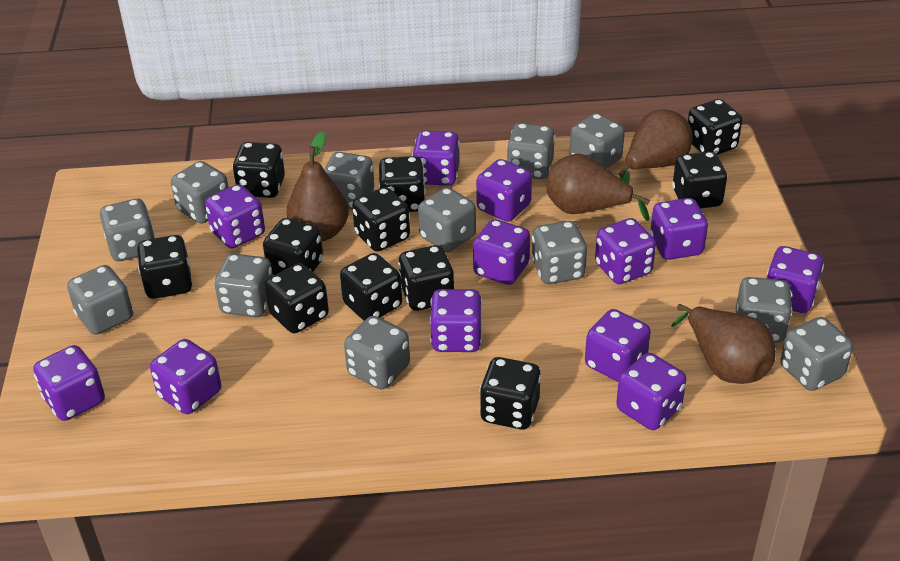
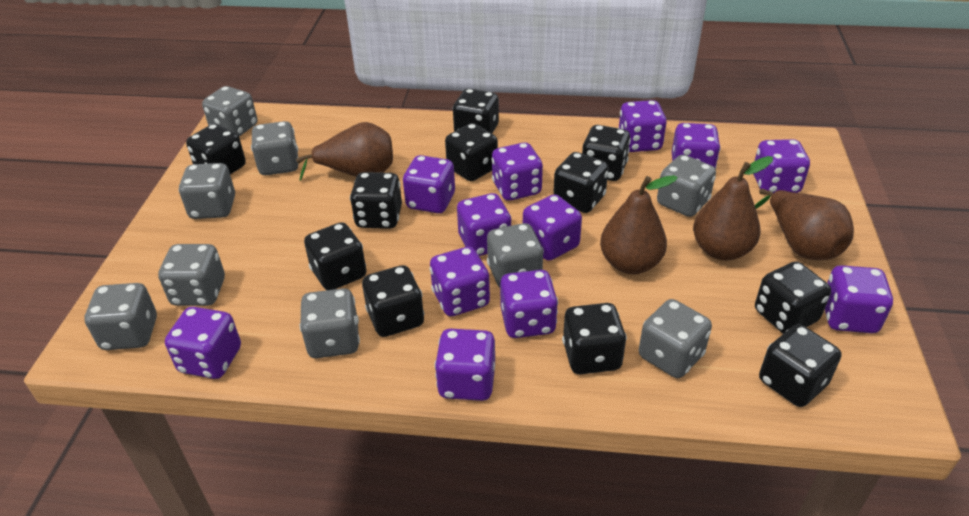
grey dice: 12 -> 9

